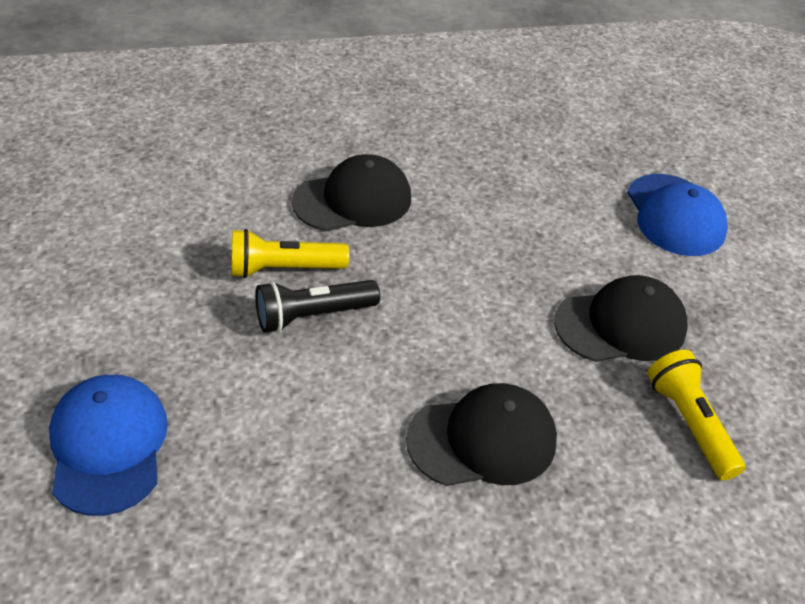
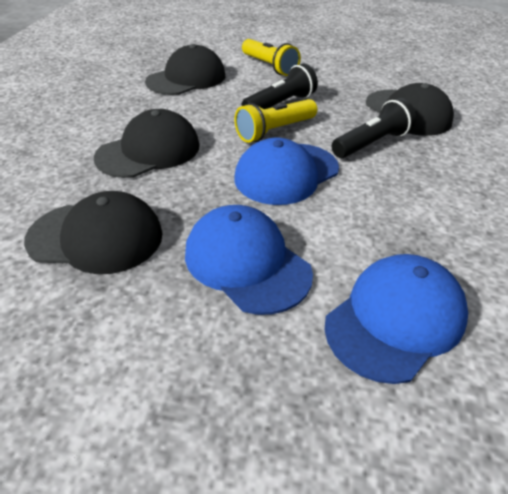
black cap: 3 -> 4
black flashlight: 1 -> 2
blue cap: 2 -> 3

